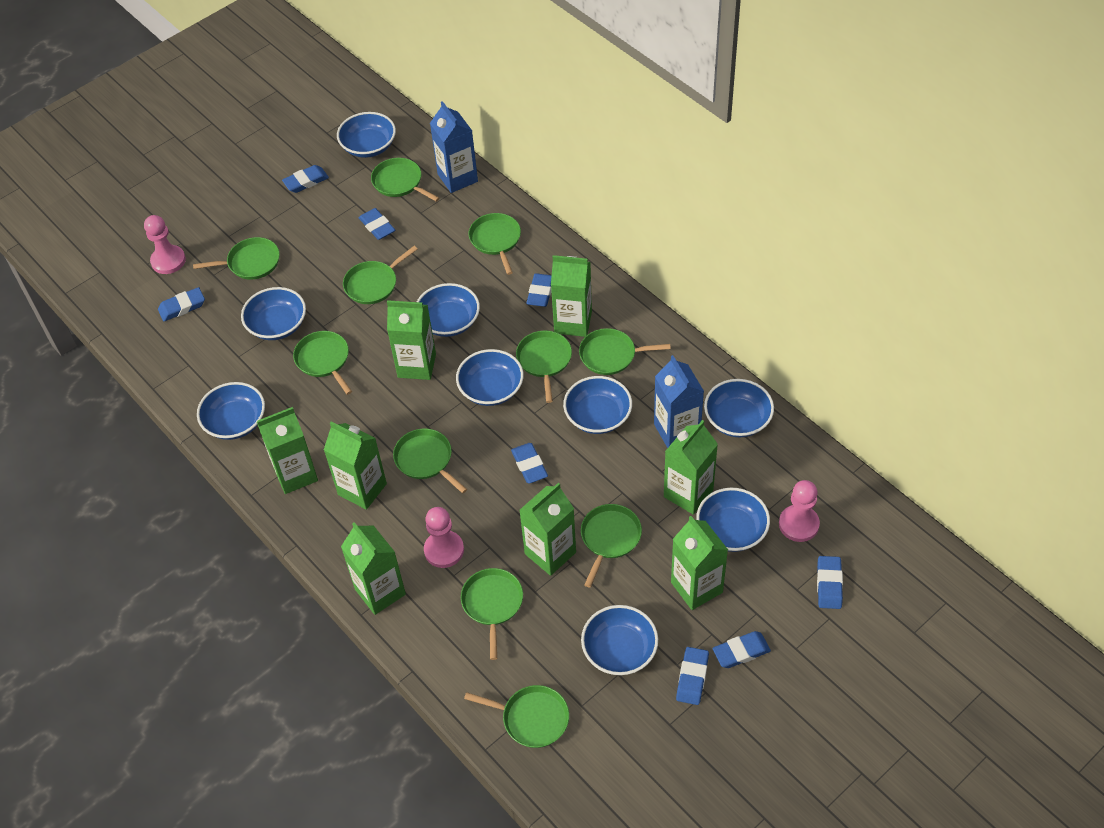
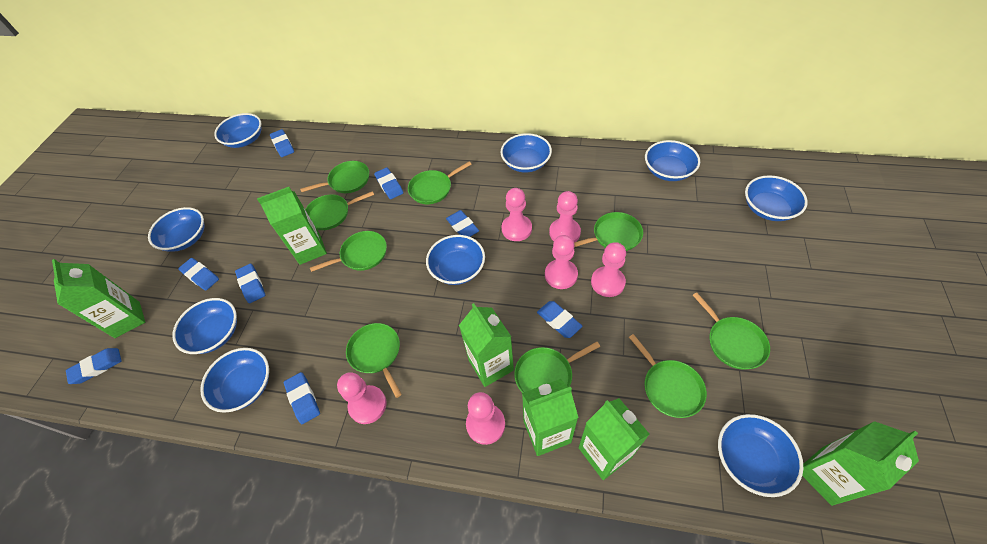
blue carton: 2 -> 0
green carton: 8 -> 6
green pan: 11 -> 9
pink pawn: 3 -> 6

